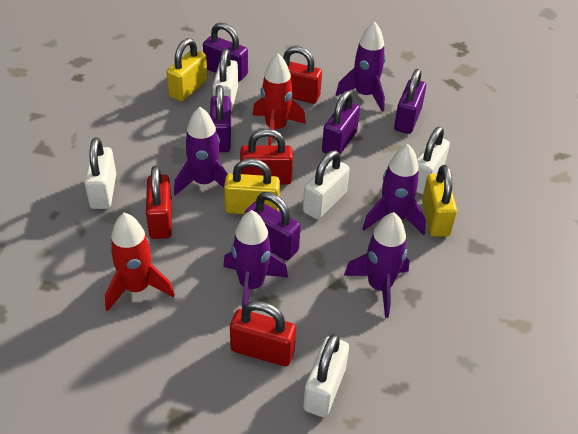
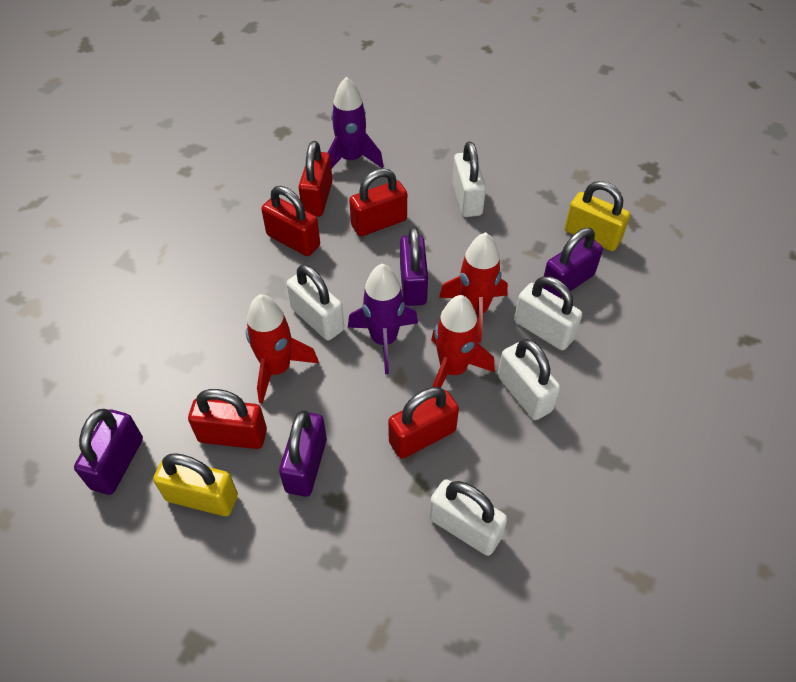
purple padlock: 5 -> 4
purple rocket: 5 -> 2
red padlock: 4 -> 5
red rocket: 2 -> 3
yellow padlock: 3 -> 2

